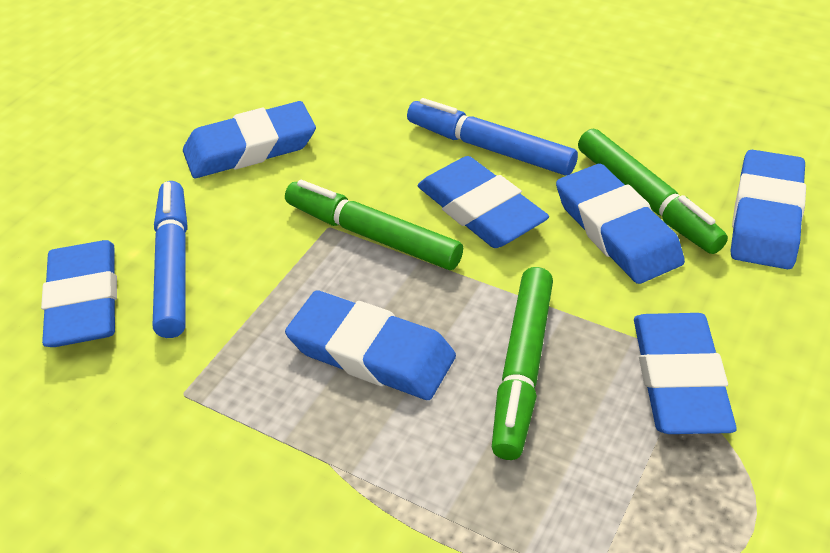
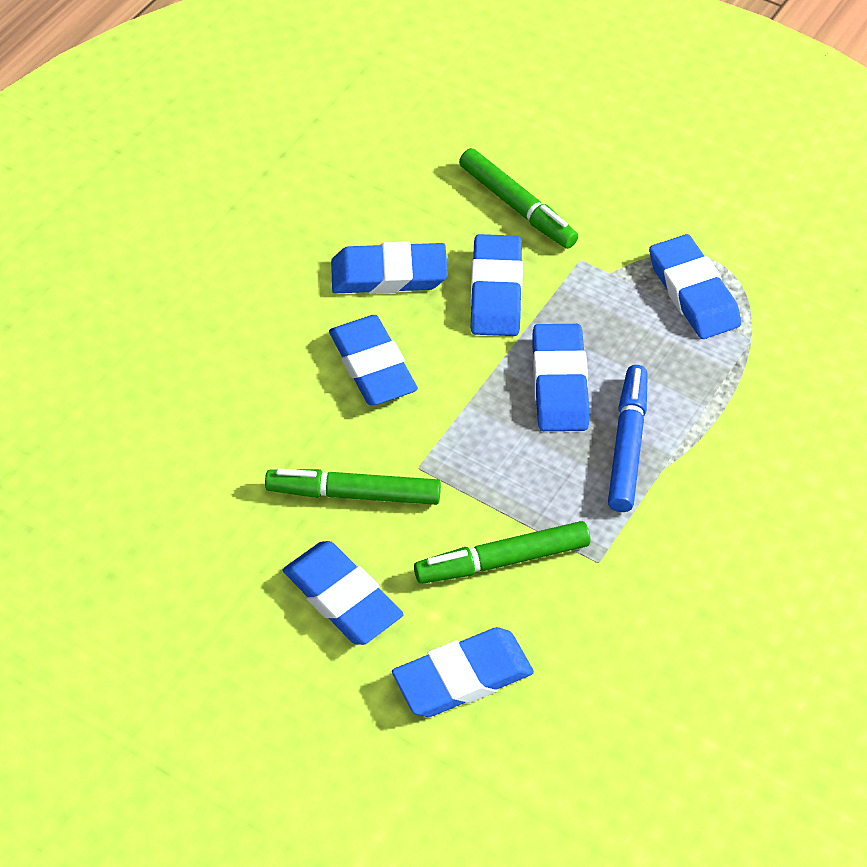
blue marker: 2 -> 1

